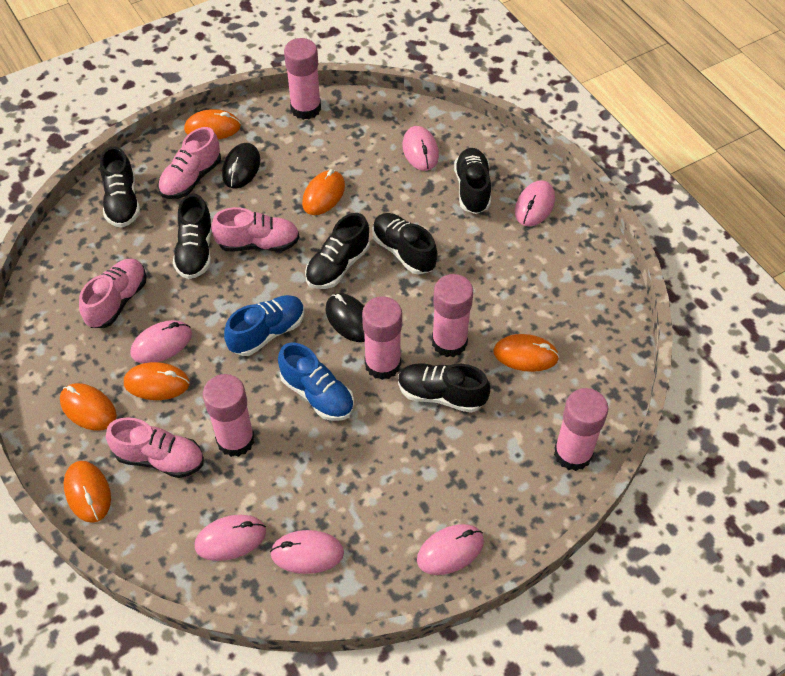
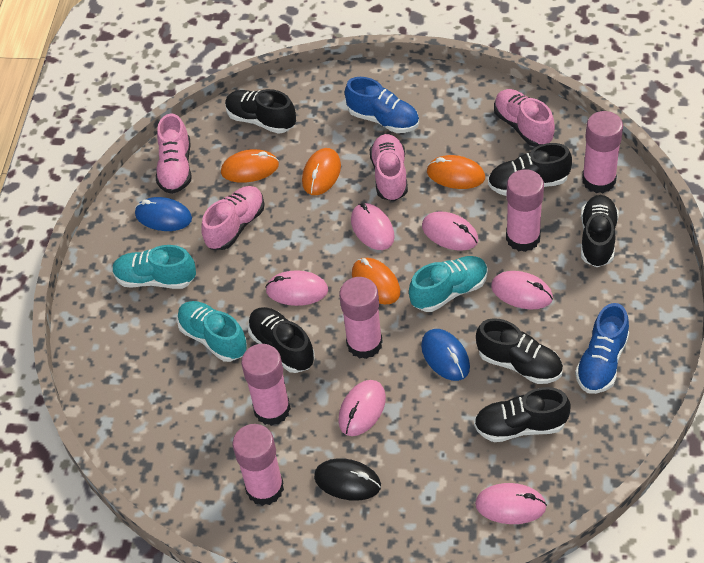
black mouse: 2 -> 1
blue mouse: 0 -> 2
orange mouse: 6 -> 4
turquoise shoe: 0 -> 3

